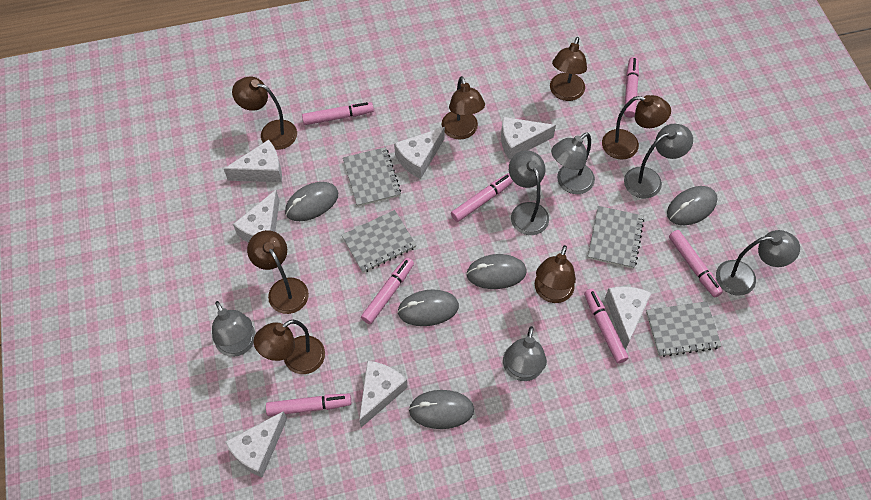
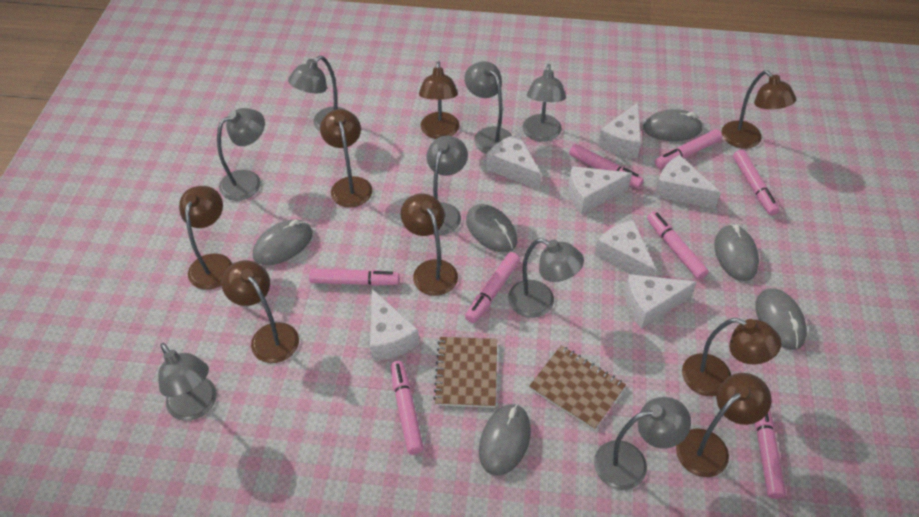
brown lamp: 7 -> 8
brown notebook: 0 -> 2
grey lamp: 6 -> 8
grey mouse: 5 -> 6
grey notebook: 4 -> 0
pink marker: 7 -> 8

